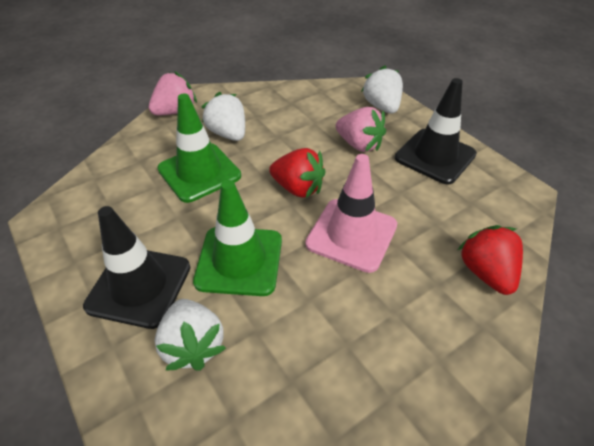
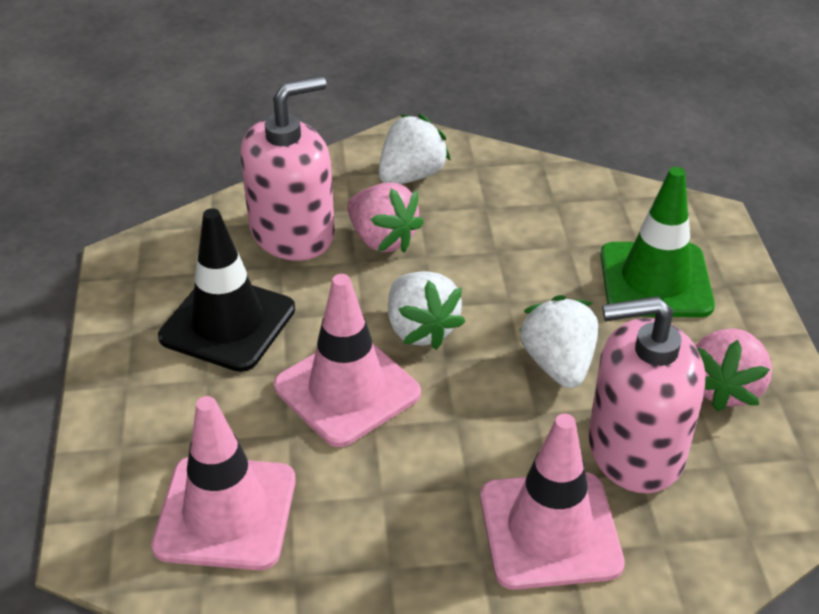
black traffic cone: 2 -> 1
green traffic cone: 2 -> 1
pink soap dispenser: 0 -> 2
pink traffic cone: 1 -> 3
red strawberry: 2 -> 0

